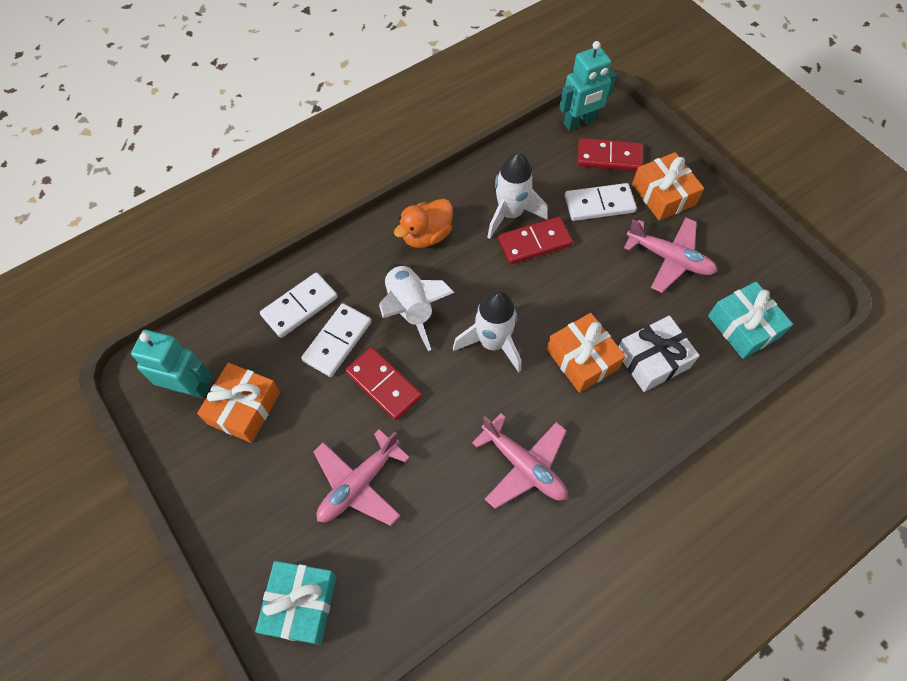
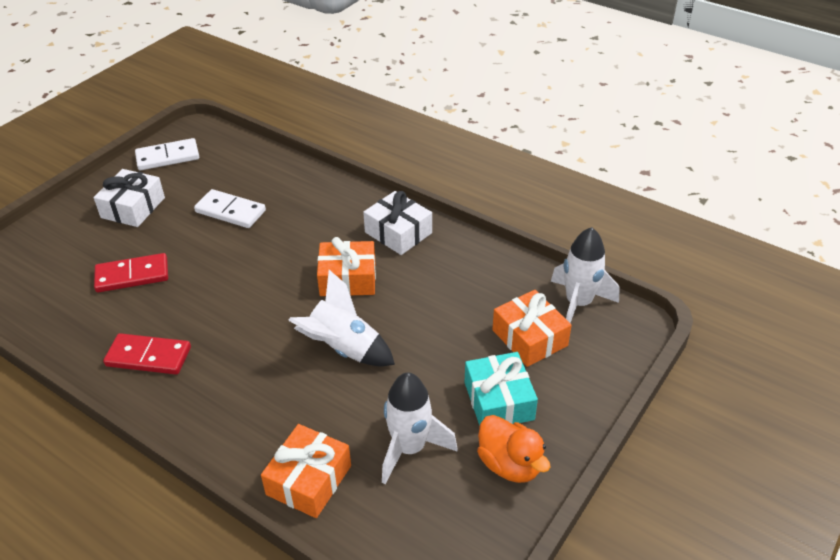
pink plane: 3 -> 0
red domino: 3 -> 2
turquoise gift: 2 -> 1
turquoise robot: 2 -> 0
white domino: 3 -> 2
white gift: 1 -> 2

